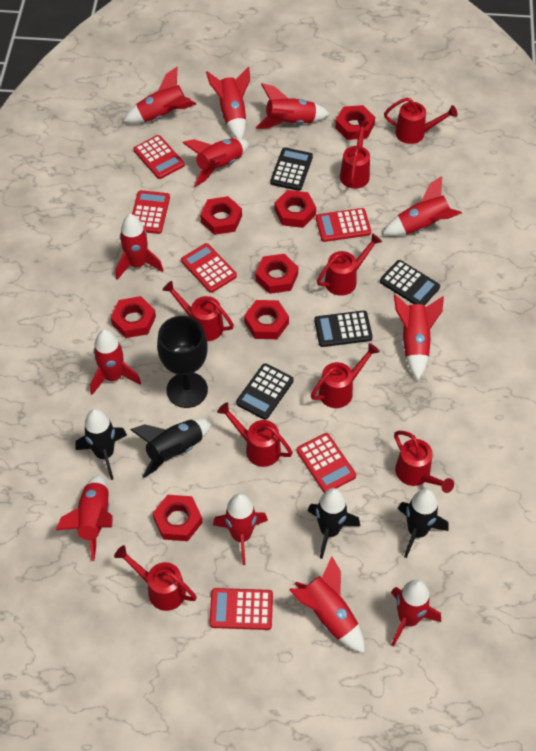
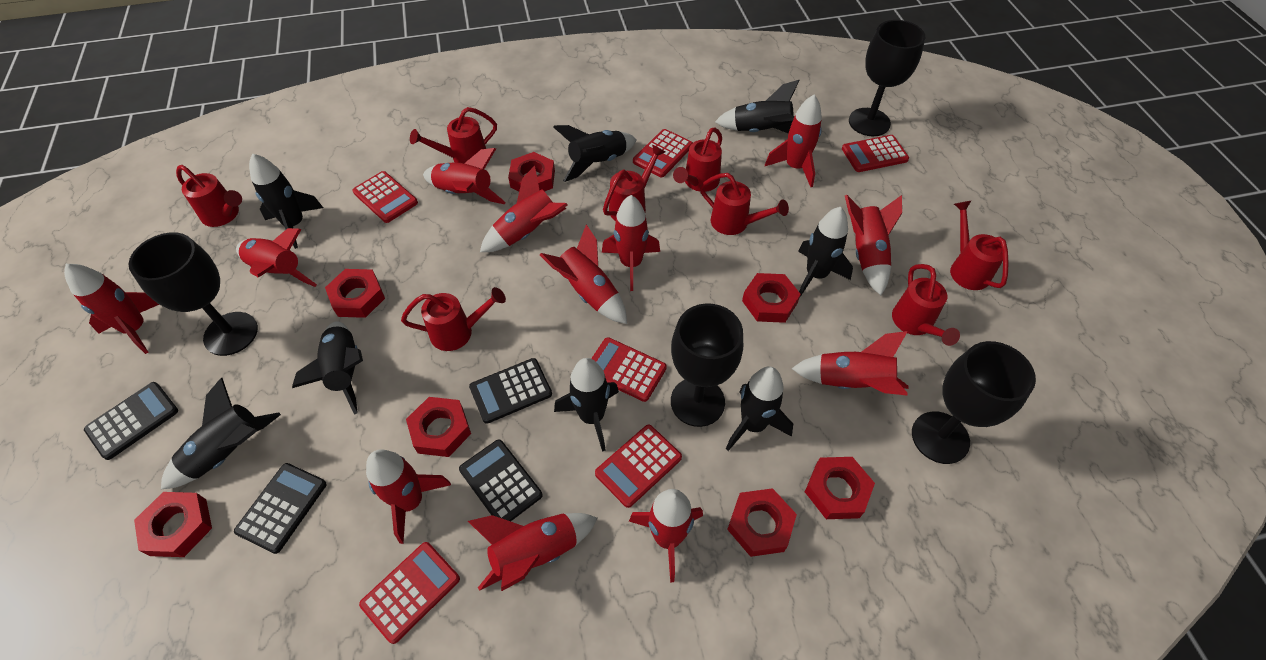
black goblet: 1 -> 4
black rocket: 4 -> 8

